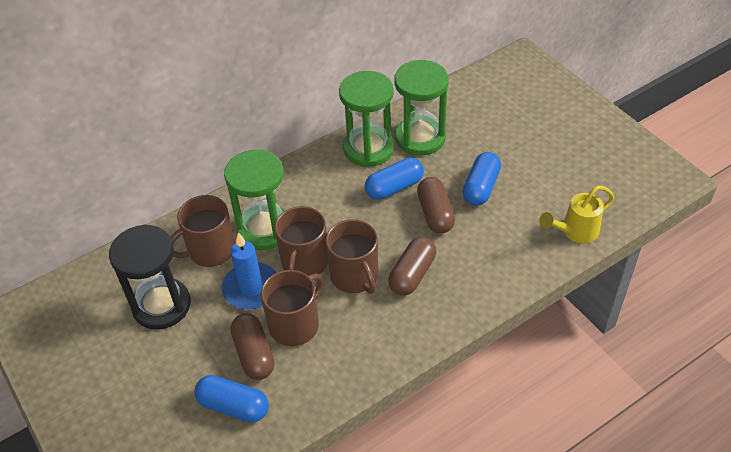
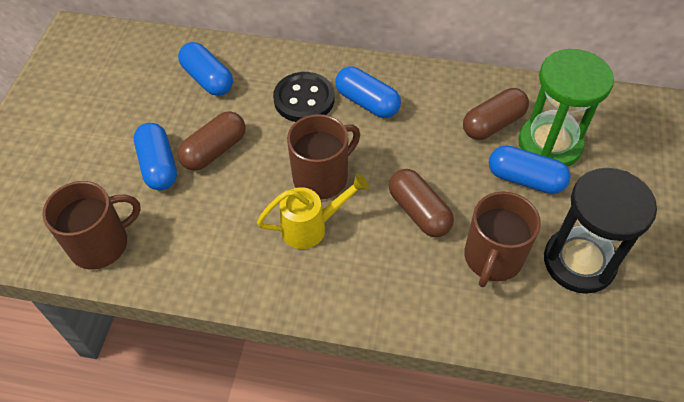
black button: 0 -> 1
blue candle: 1 -> 0
blue capsule: 3 -> 4
brown mug: 4 -> 3
green hourglass: 3 -> 1

